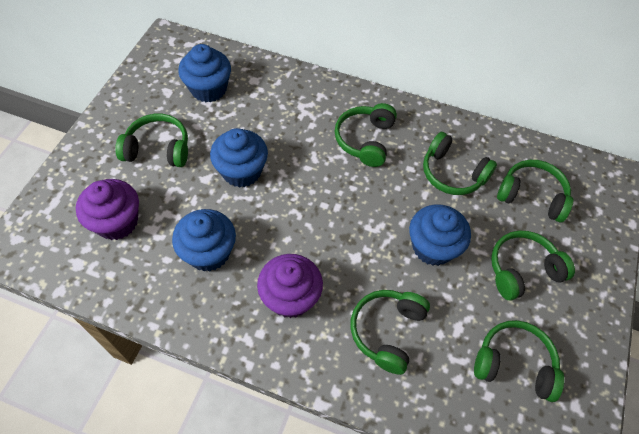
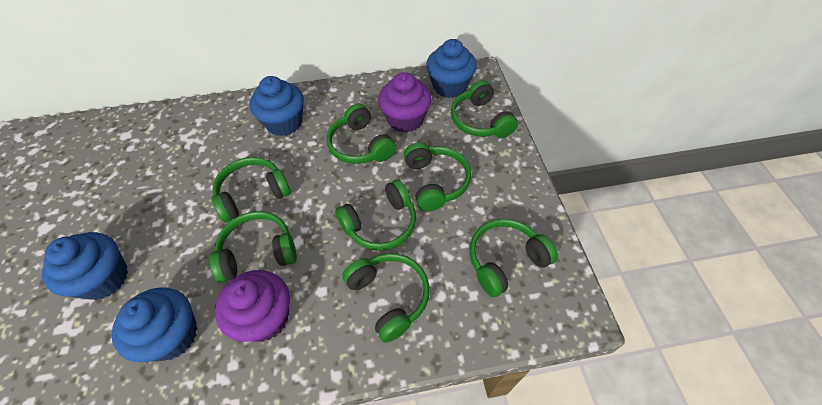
green headphones: 7 -> 8

